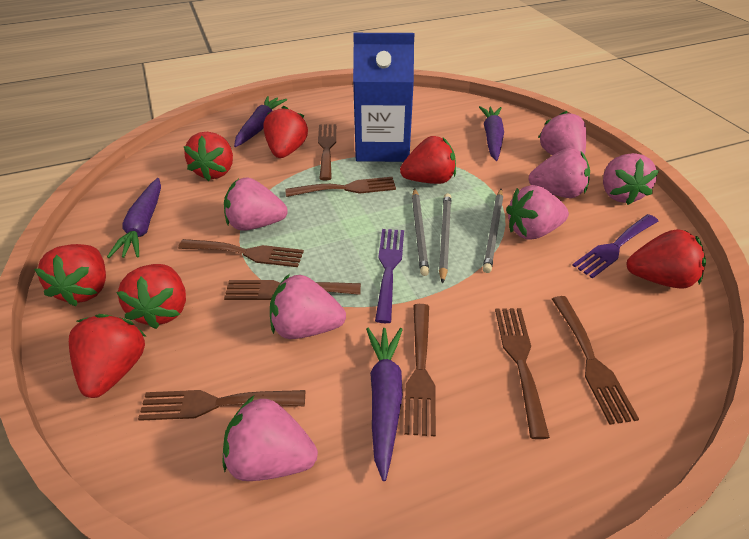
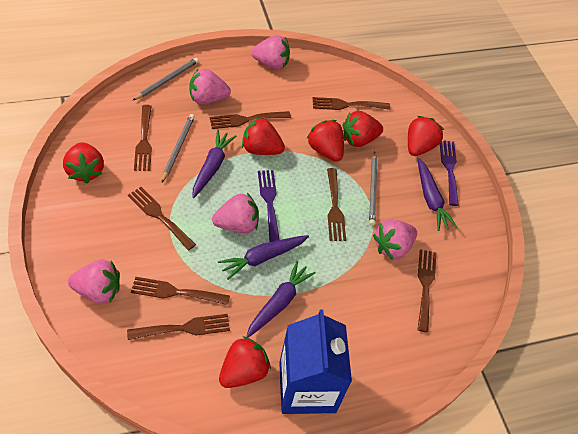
pink strawberry: 7 -> 5
red strawberry: 7 -> 6

